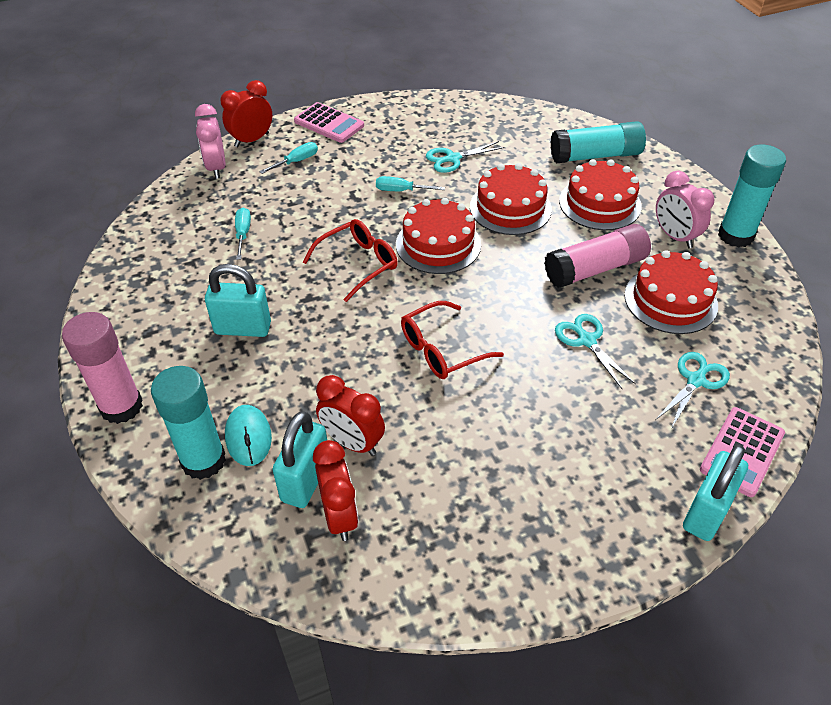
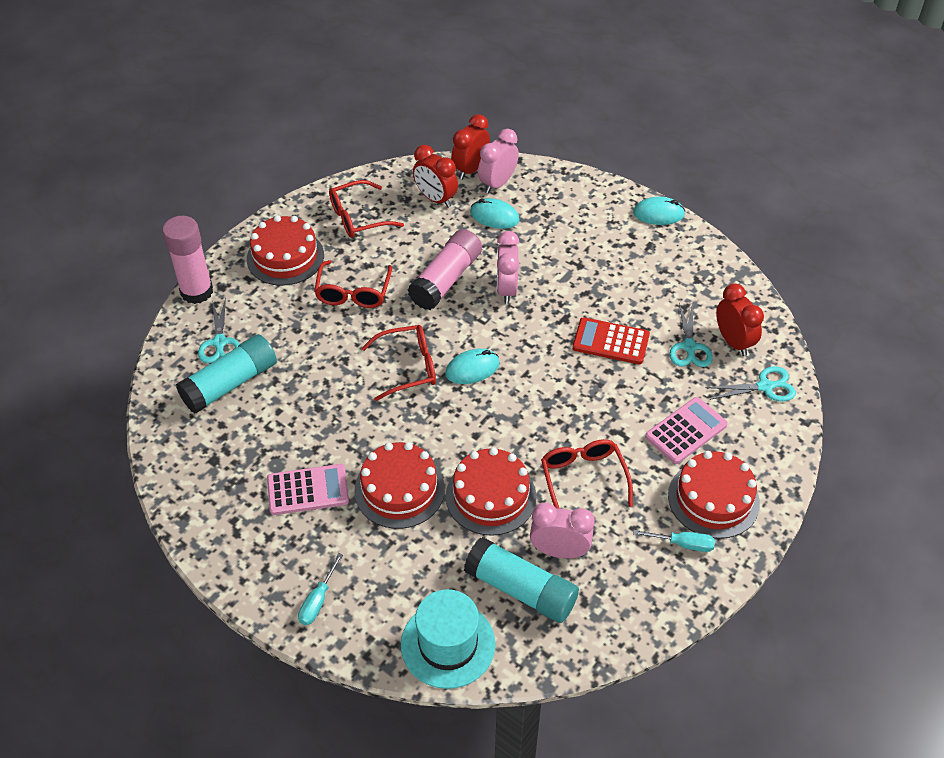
pink clock: 2 -> 3
red calculator: 0 -> 1
red glasses: 2 -> 4
turquoise glue stick: 3 -> 2
turquoise hat: 0 -> 1
turquoise mouse: 1 -> 3
turquoise padlock: 3 -> 0
turquoise screwdriver: 3 -> 2

